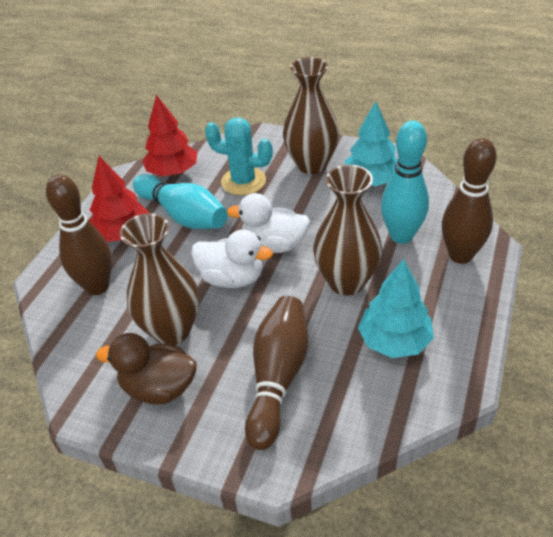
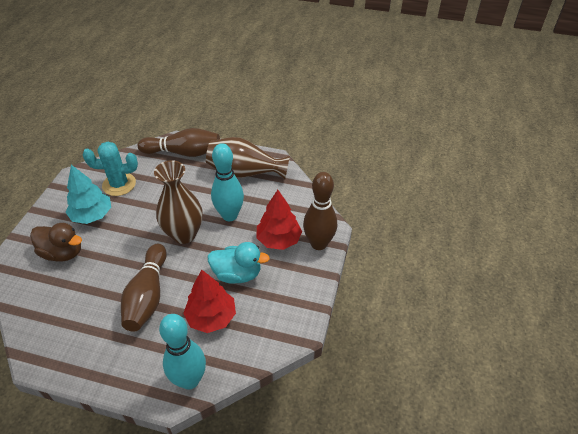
brown vase: 3 -> 2
turquoise duck: 0 -> 1
turquoise tree: 2 -> 1
white duck: 2 -> 0

